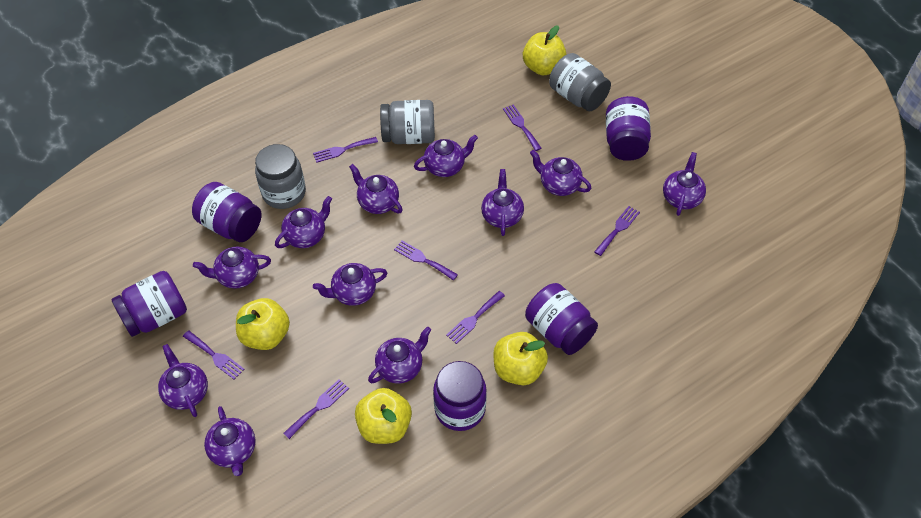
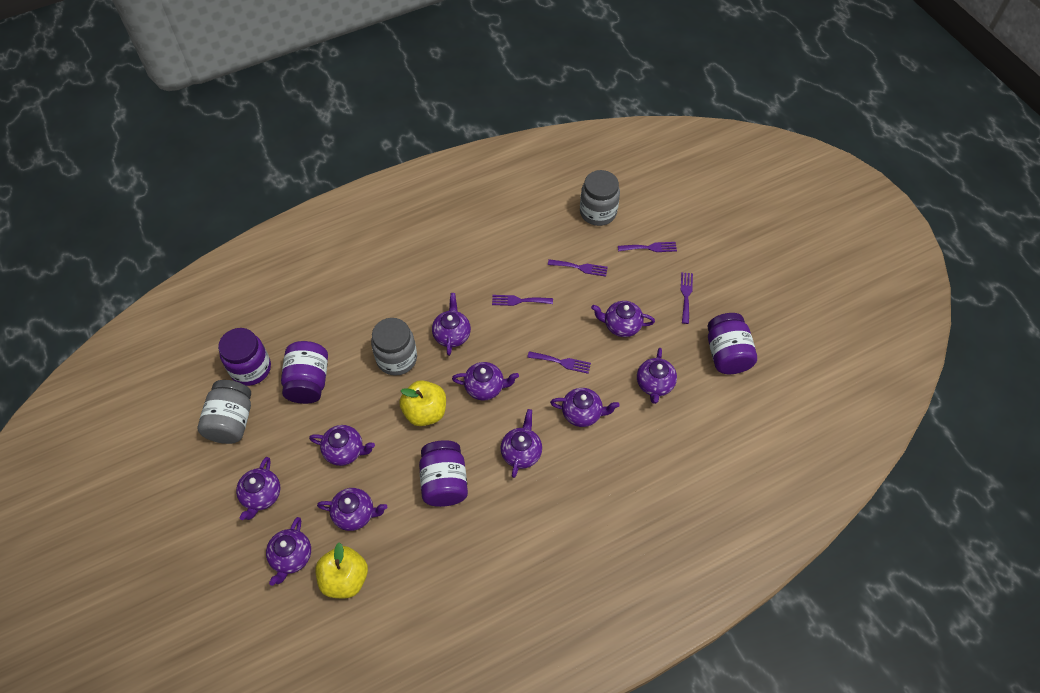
purple fork: 7 -> 5
purple jar: 5 -> 4
purple teapot: 11 -> 10
yellow apple: 4 -> 2

